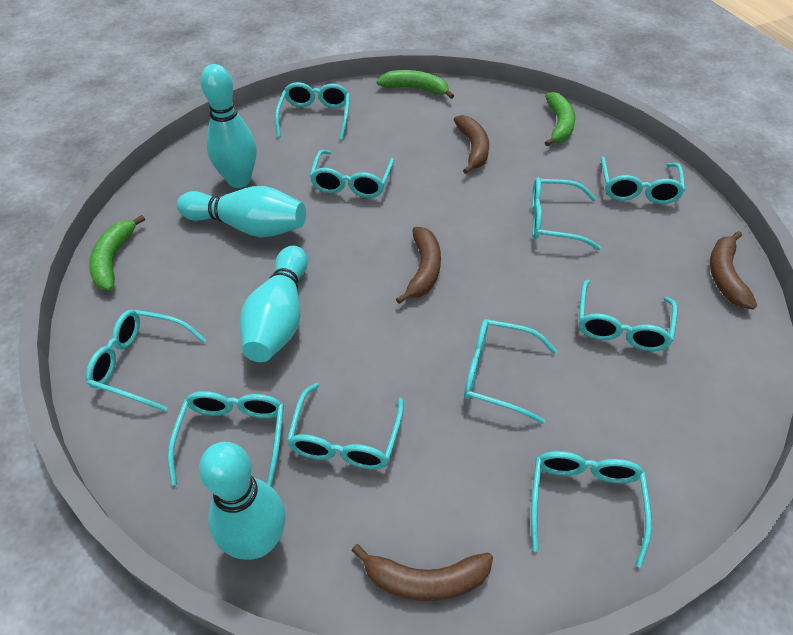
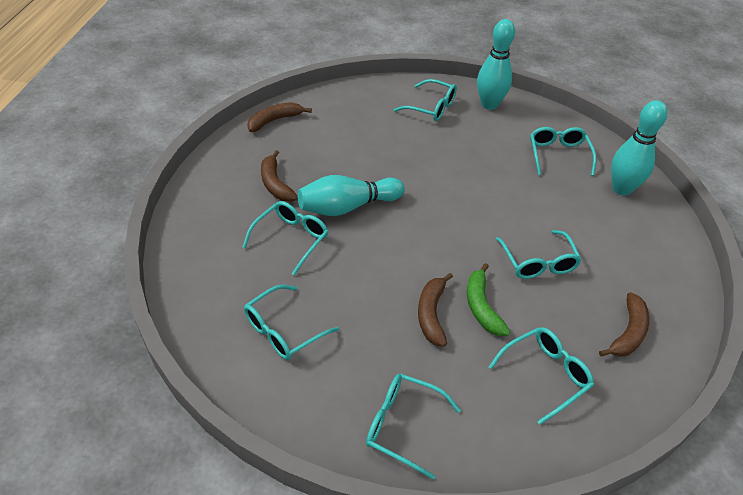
green banana: 3 -> 1
turquoise bowling pin: 4 -> 3
turquoise glasses: 10 -> 7

